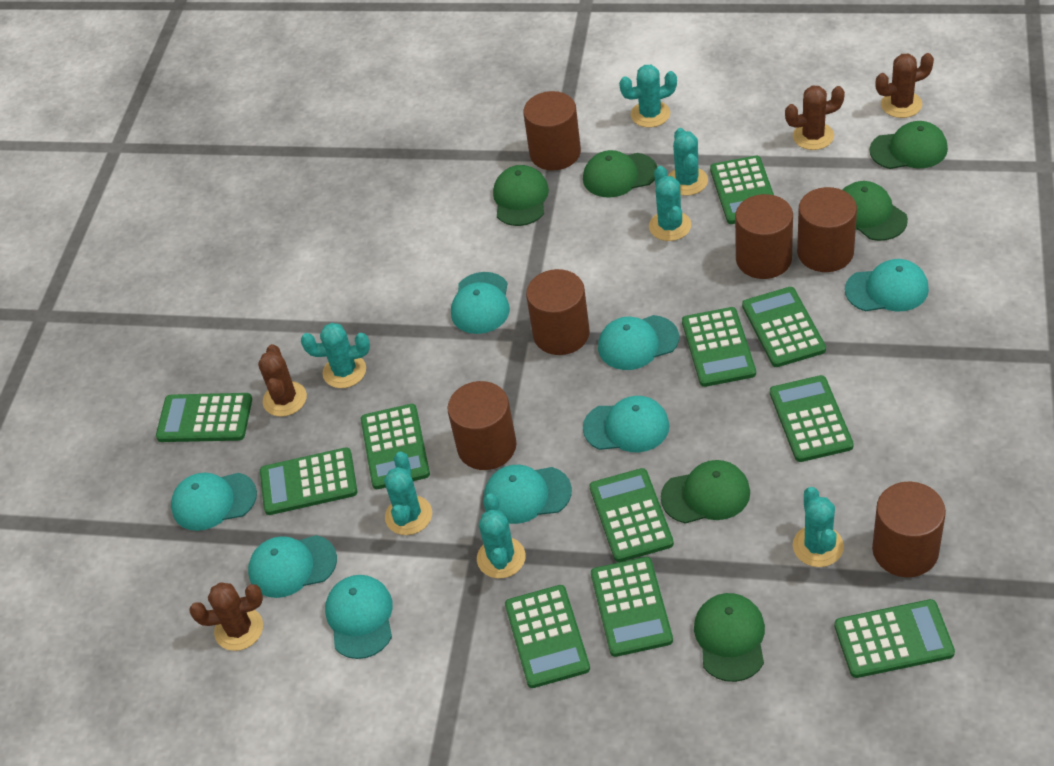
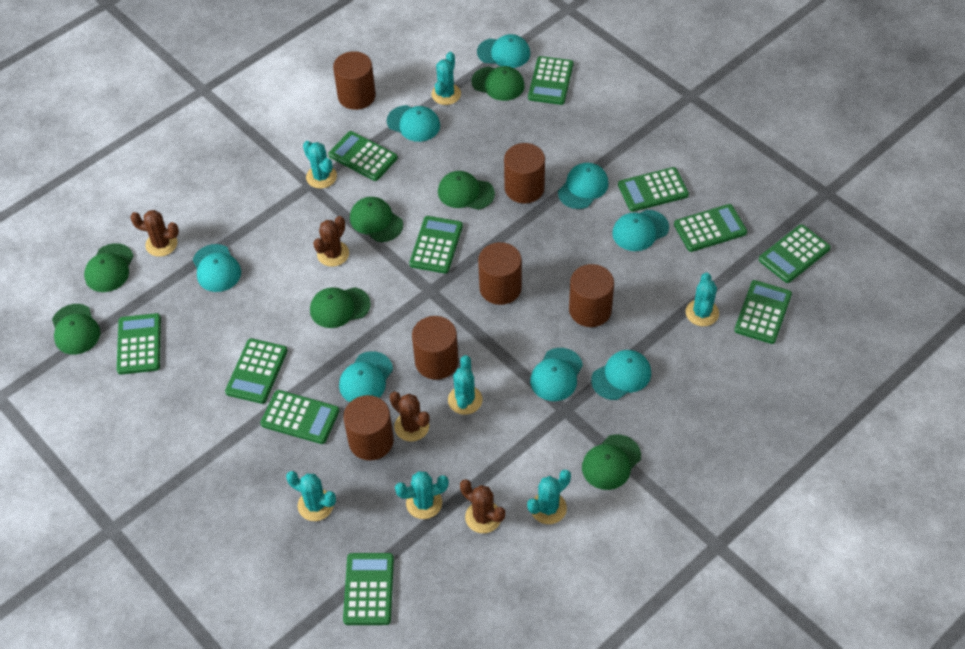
green cap: 6 -> 7

